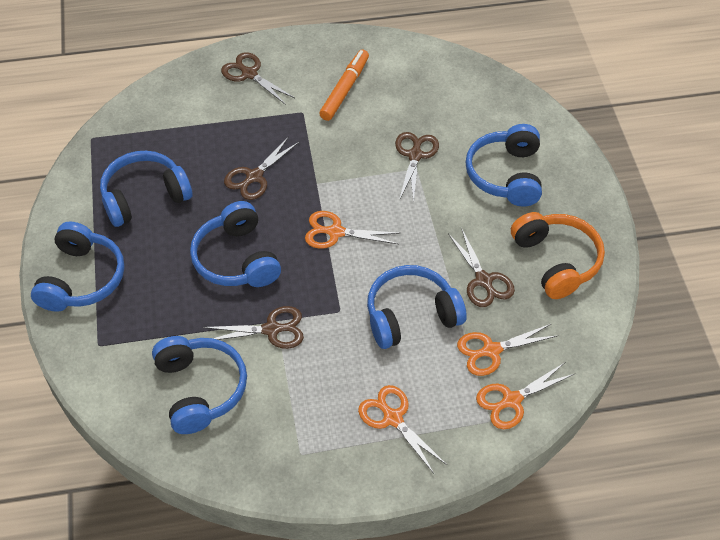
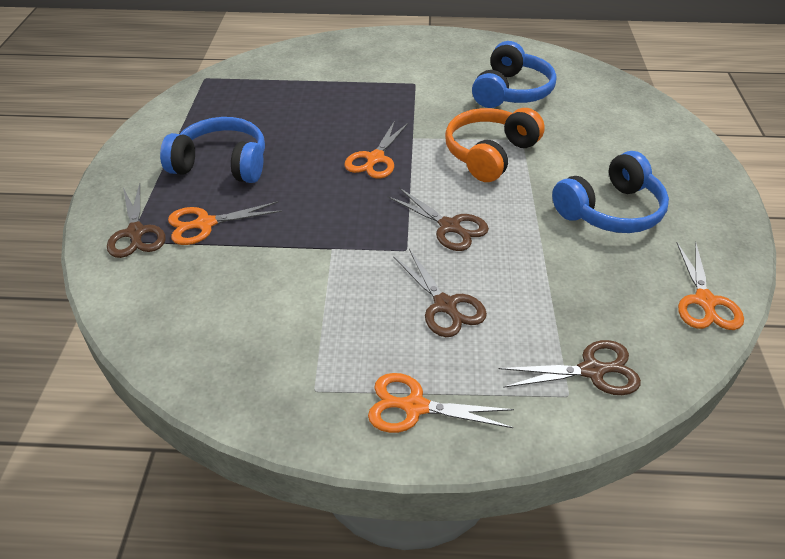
blue headphones: 6 -> 3
brown scissors: 5 -> 4
orange marker: 1 -> 0

